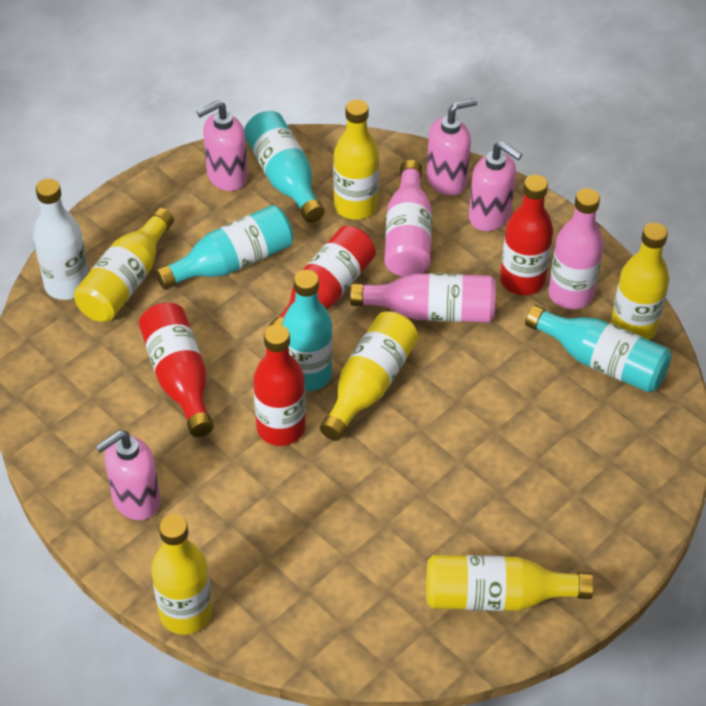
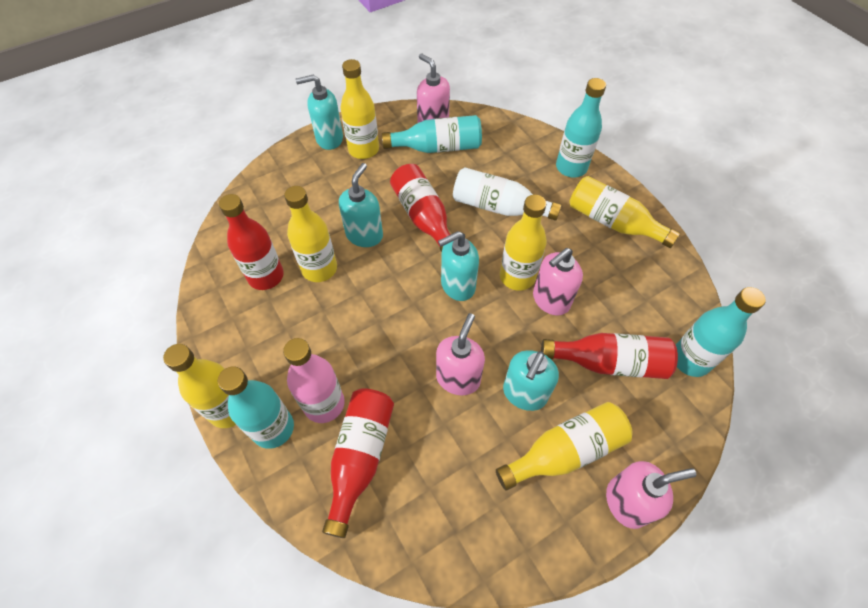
pink bottle: 3 -> 1
turquoise soap dispenser: 0 -> 4

